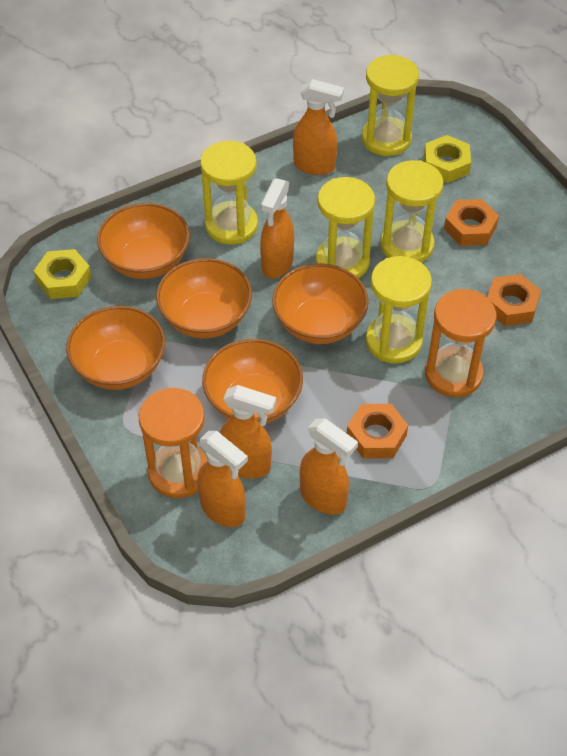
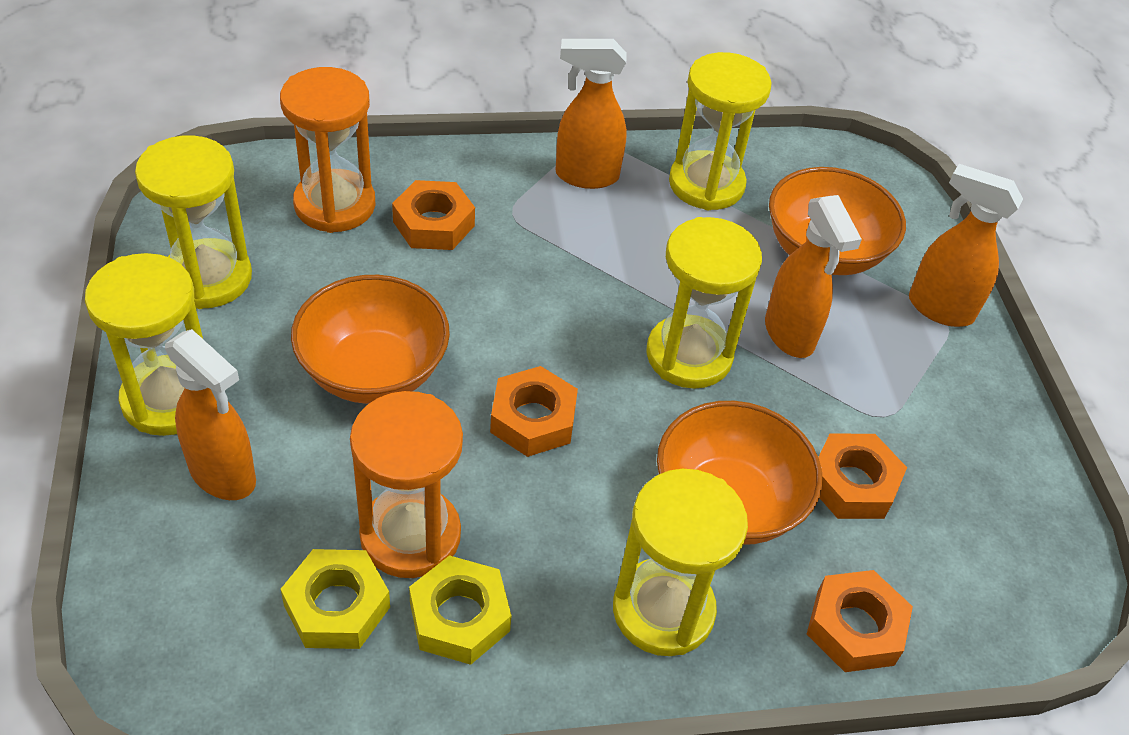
orange bowl: 5 -> 3
orange nut: 3 -> 4
orange spray bottle: 5 -> 4

